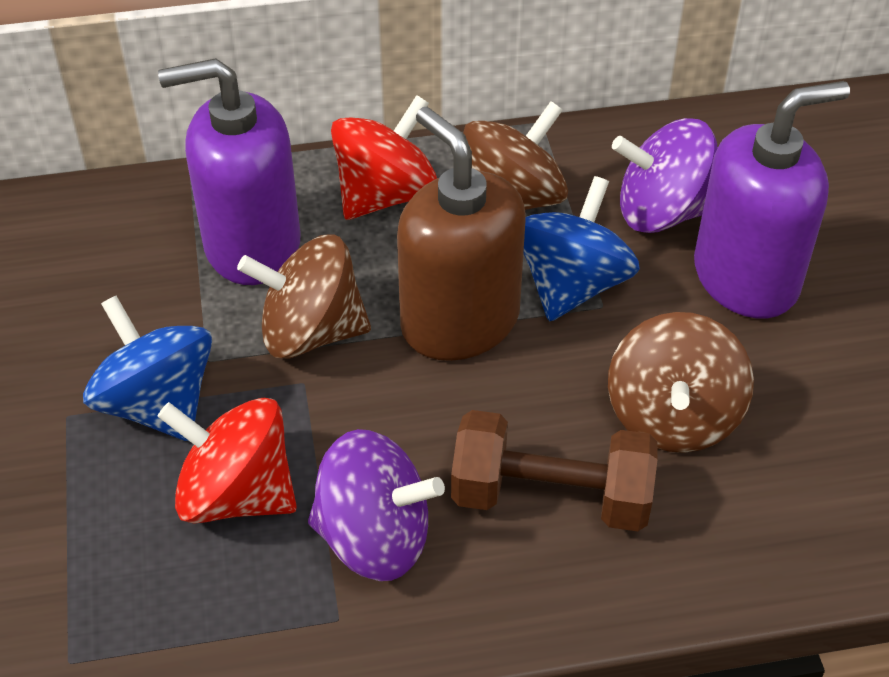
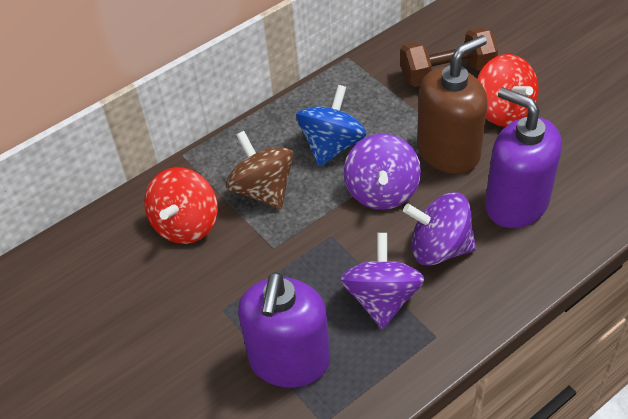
blue spinning top: 2 -> 1
brown spinning top: 3 -> 1
purple spinning top: 2 -> 3

